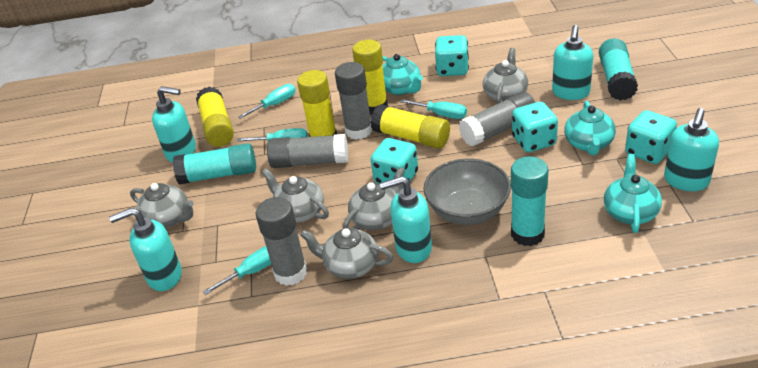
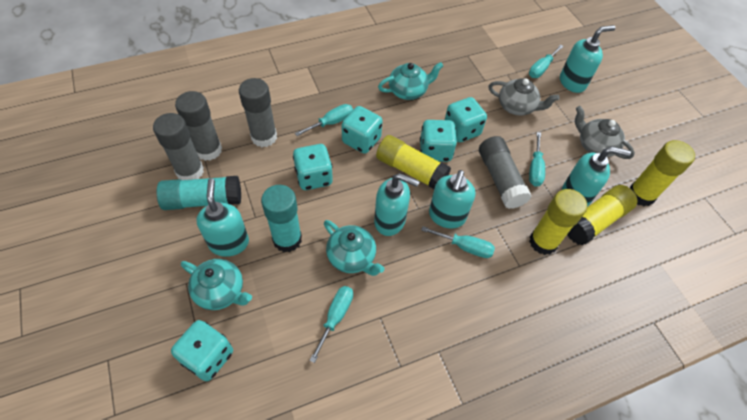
grey bowl: 1 -> 0
grey teapot: 5 -> 2
turquoise dice: 4 -> 5
turquoise glue stick: 3 -> 2
turquoise screwdriver: 4 -> 5

